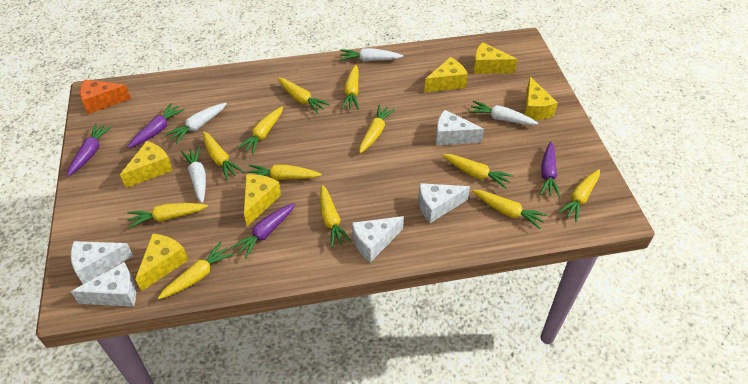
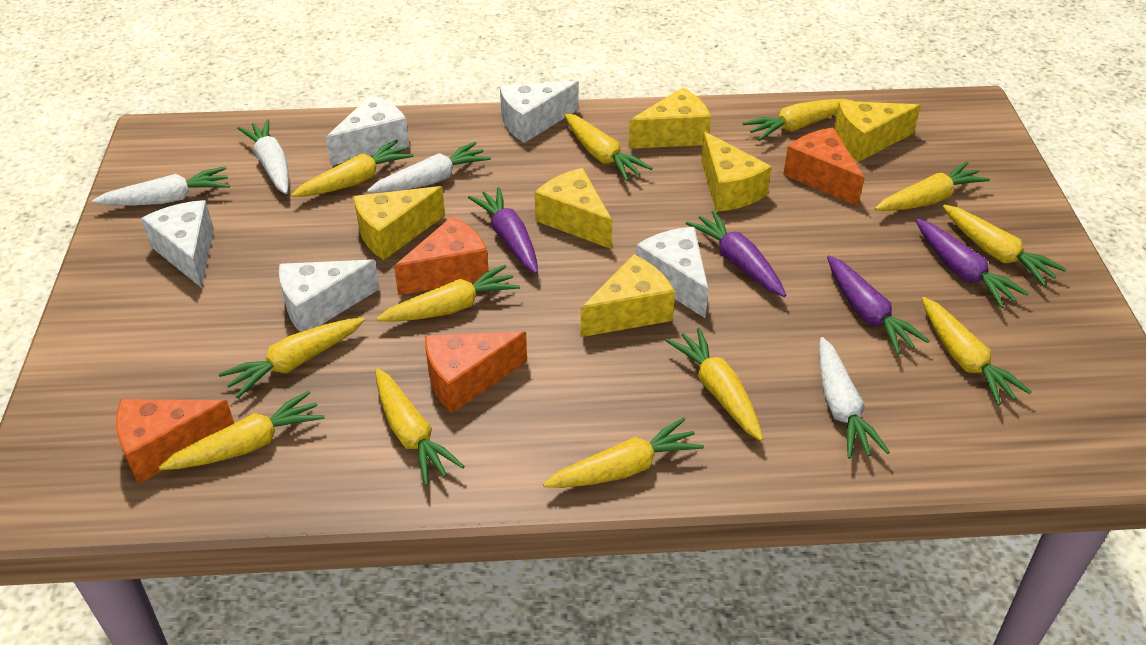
orange cheese: 1 -> 4

